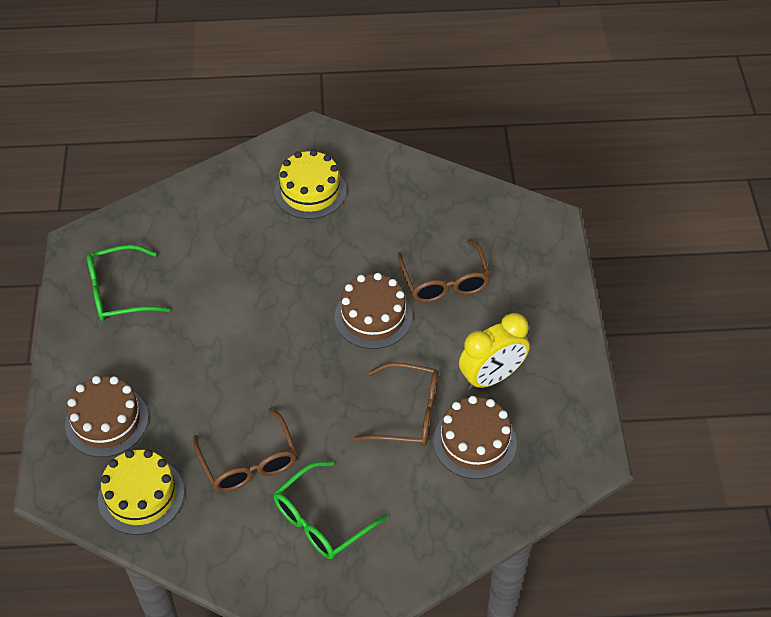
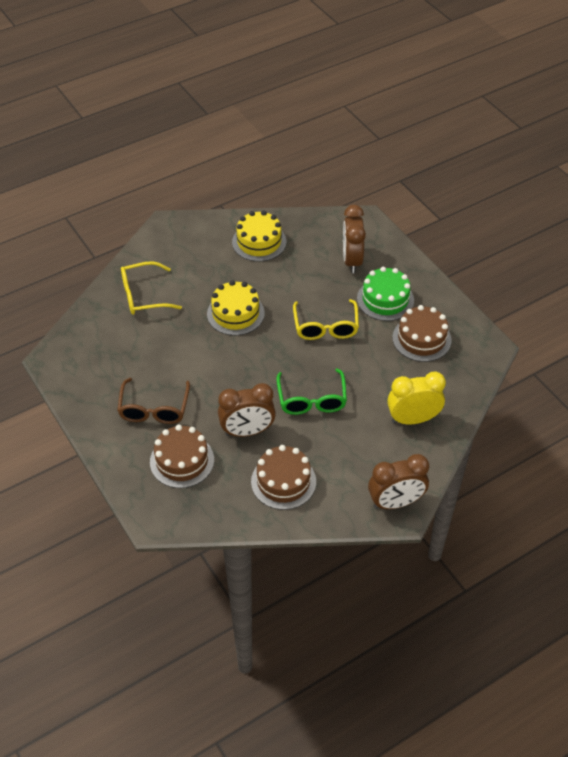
brown clock: 0 -> 3
brown glasses: 3 -> 1
green cake: 0 -> 1
green glasses: 2 -> 1
yellow glasses: 0 -> 2

